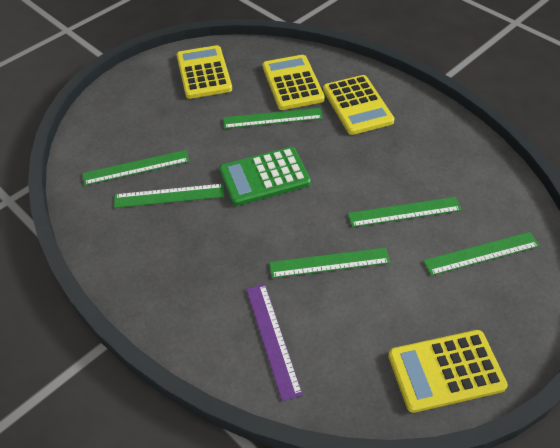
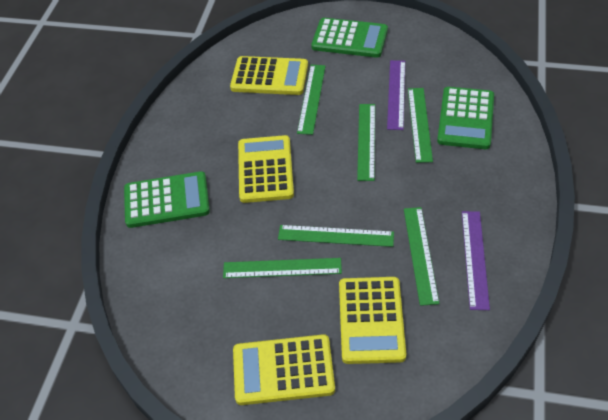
green calculator: 1 -> 3
purple ruler: 1 -> 2

